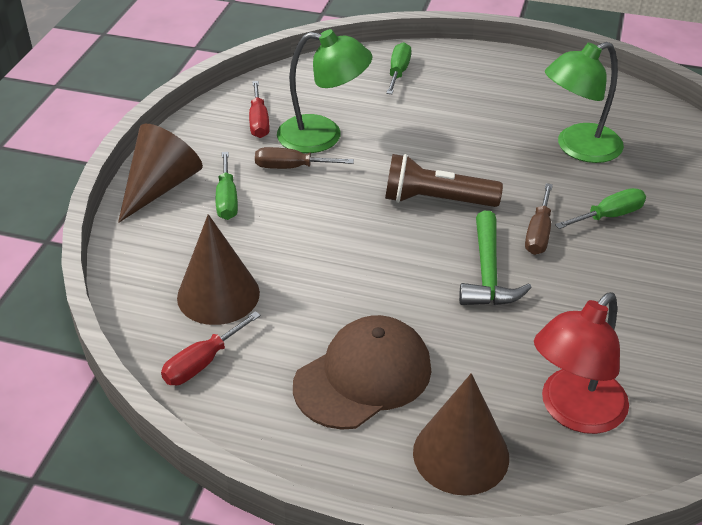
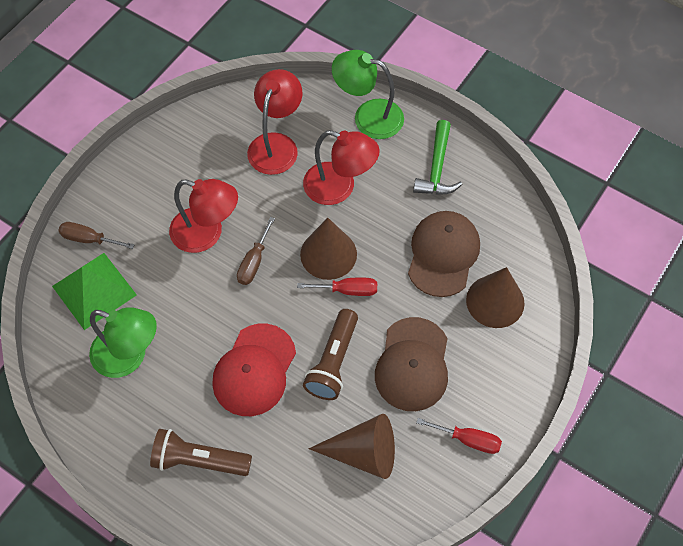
brown cap: 1 -> 2
brown flashlight: 1 -> 2
green pyramid: 0 -> 1
green screwdriver: 3 -> 0
red cap: 0 -> 1
red lamp: 1 -> 3

